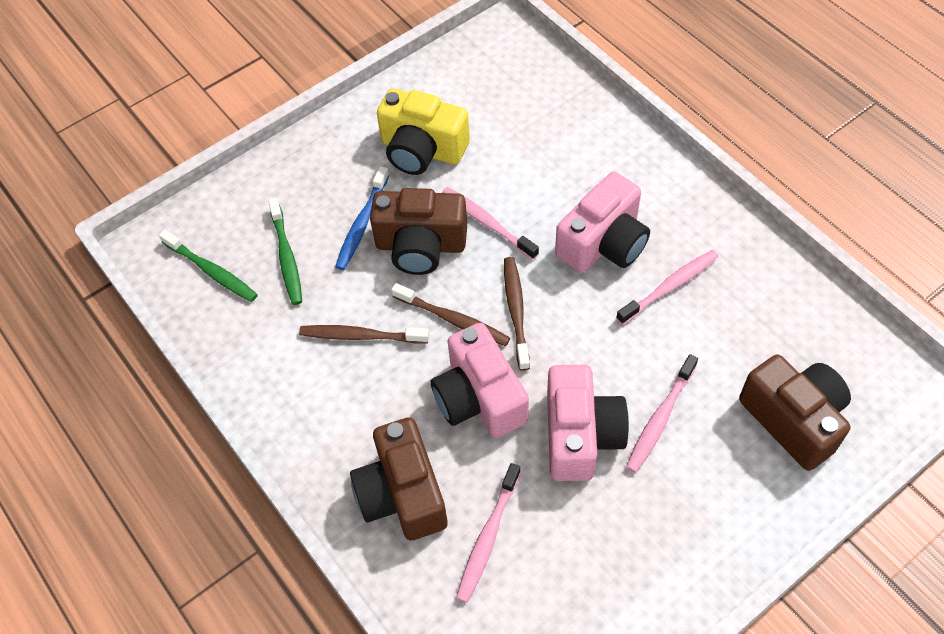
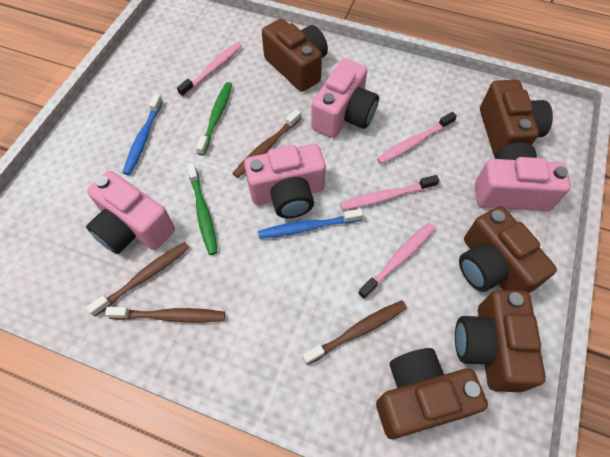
blue toothbrush: 1 -> 2
brown camera: 3 -> 5
brown toothbrush: 3 -> 4
pink camera: 3 -> 4
yellow camera: 1 -> 0

